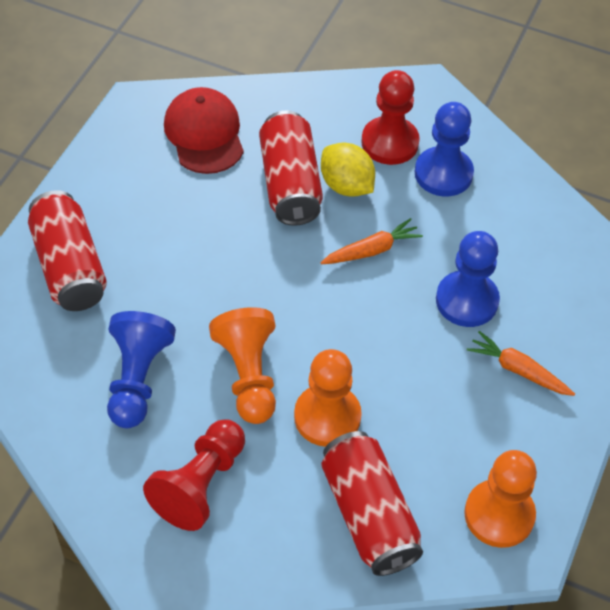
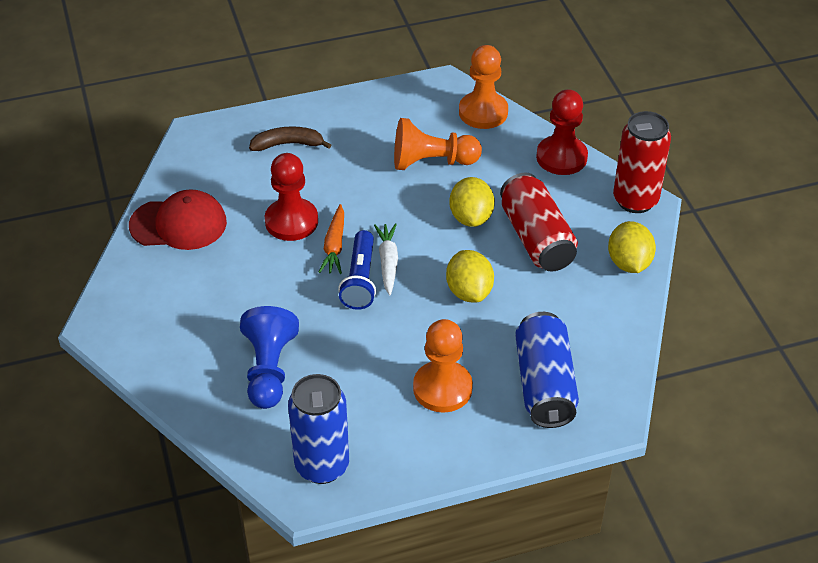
blue can: 0 -> 2
blue flashlight: 0 -> 1
blue pawn: 3 -> 1
brown banana: 0 -> 1
orange carrot: 2 -> 1
red can: 3 -> 2
white carrot: 0 -> 1
yellow lemon: 1 -> 3

